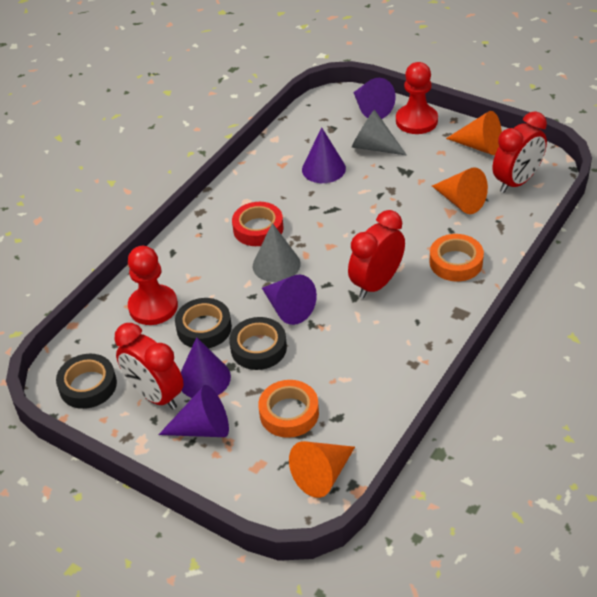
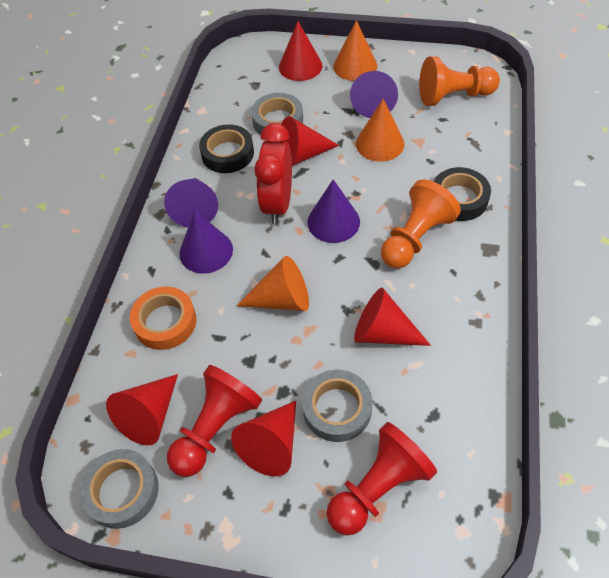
black tape: 3 -> 2
grey cone: 2 -> 0
grey tape: 0 -> 3
orange pawn: 0 -> 2
orange tape: 2 -> 1
purple cone: 5 -> 4
red clock: 3 -> 1
red cone: 0 -> 5
red tape: 1 -> 0

